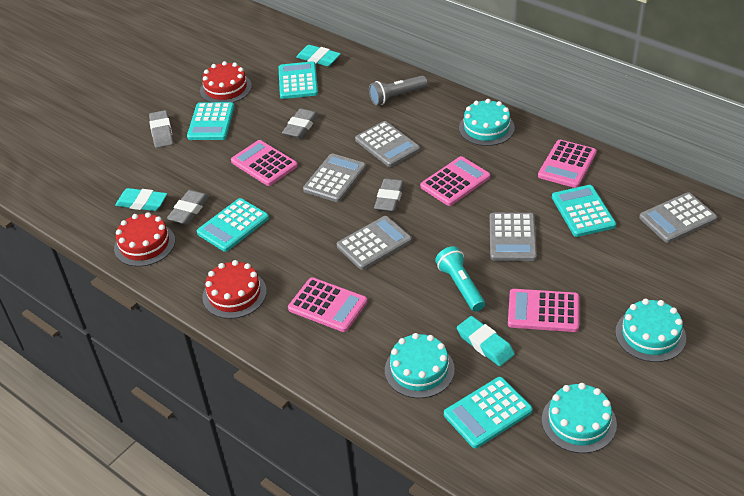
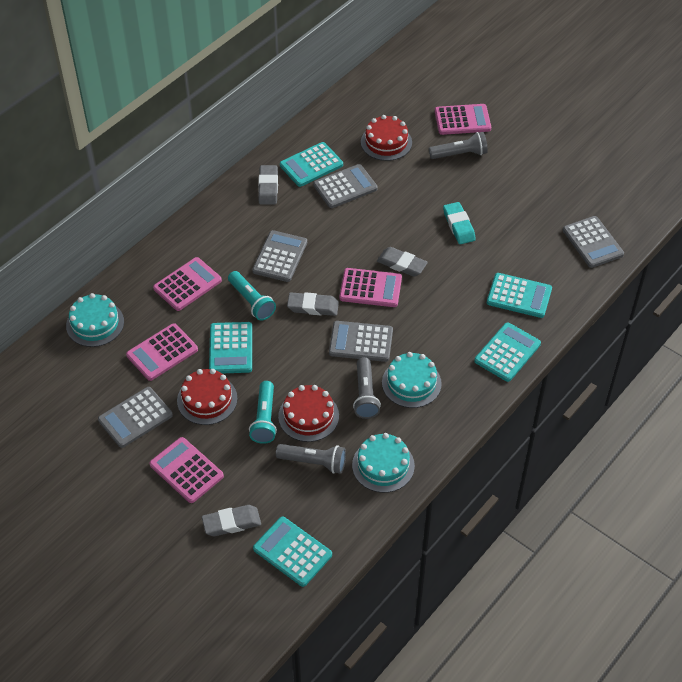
grey flashlight: 1 -> 3
turquoise cake: 4 -> 3
turquoise eraser: 3 -> 1
turquoise flashlight: 1 -> 2

